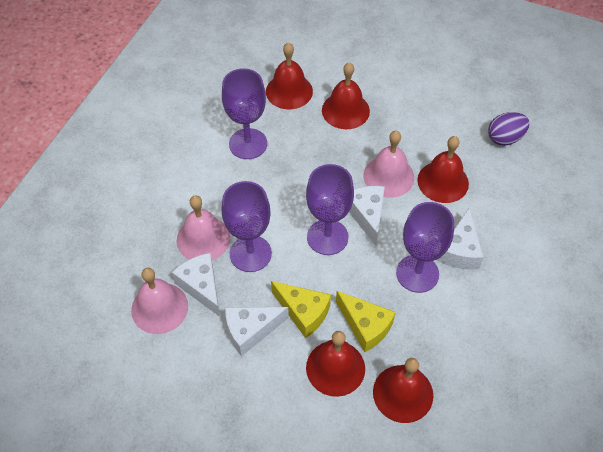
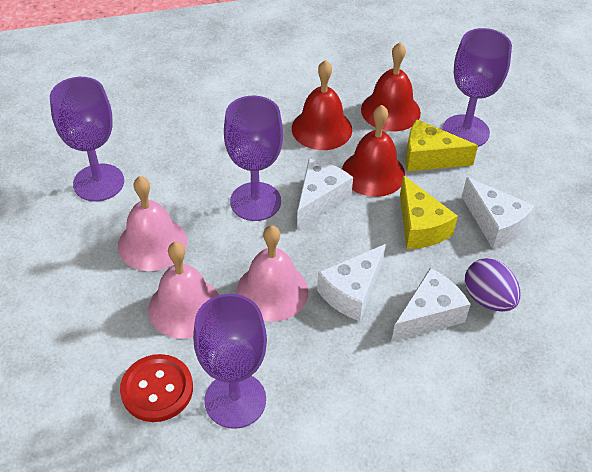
red bell: 5 -> 3
red button: 0 -> 1

